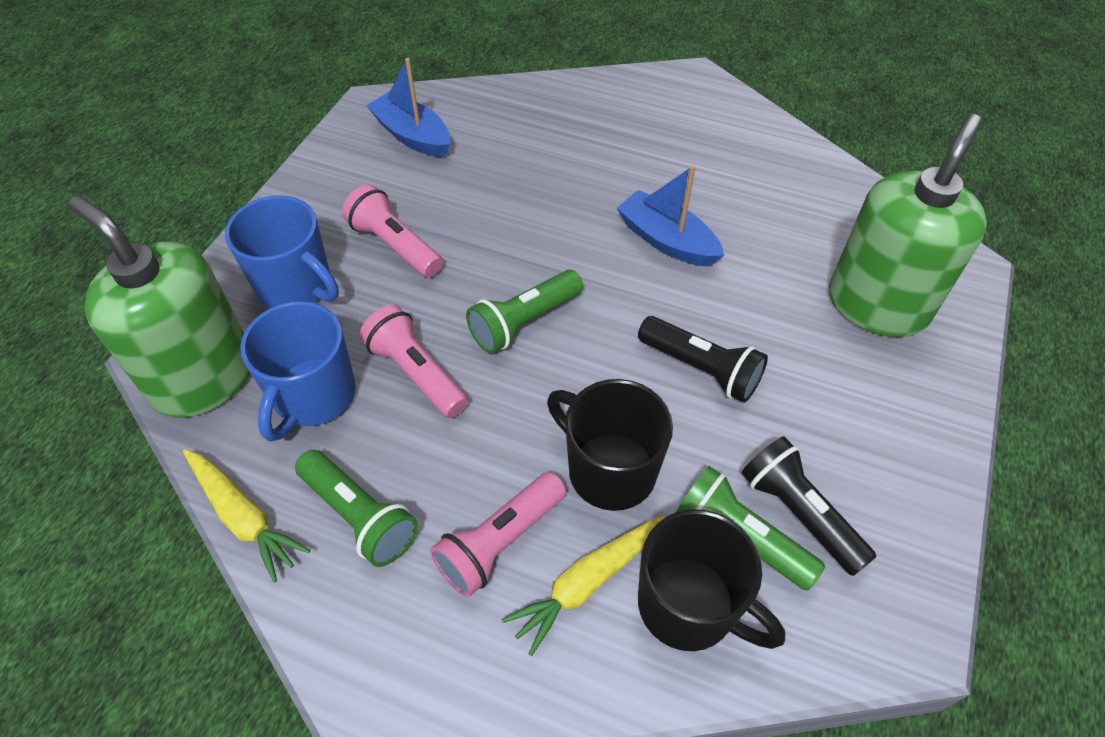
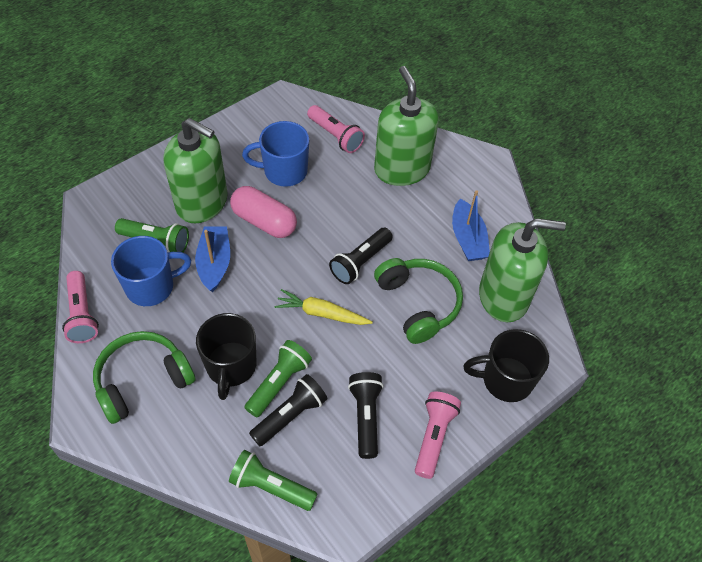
black flashlight: 2 -> 3
green headphones: 0 -> 2
green soap dispenser: 2 -> 3
pink capsule: 0 -> 1
yellow carrot: 2 -> 1

